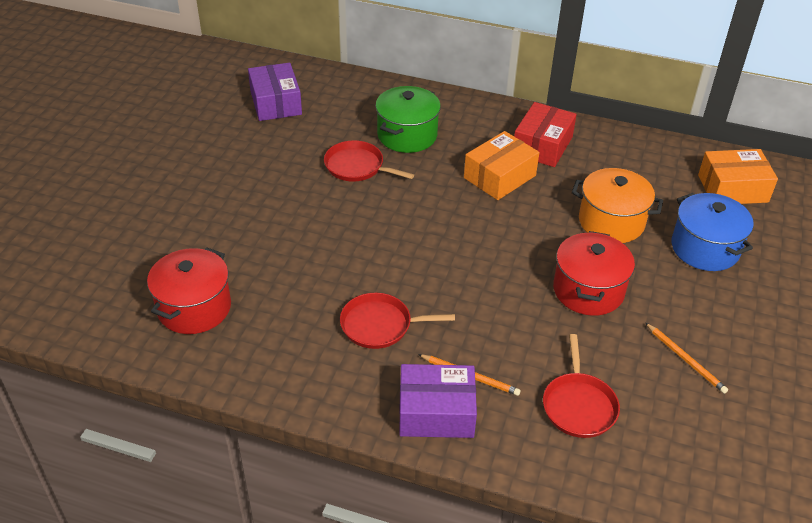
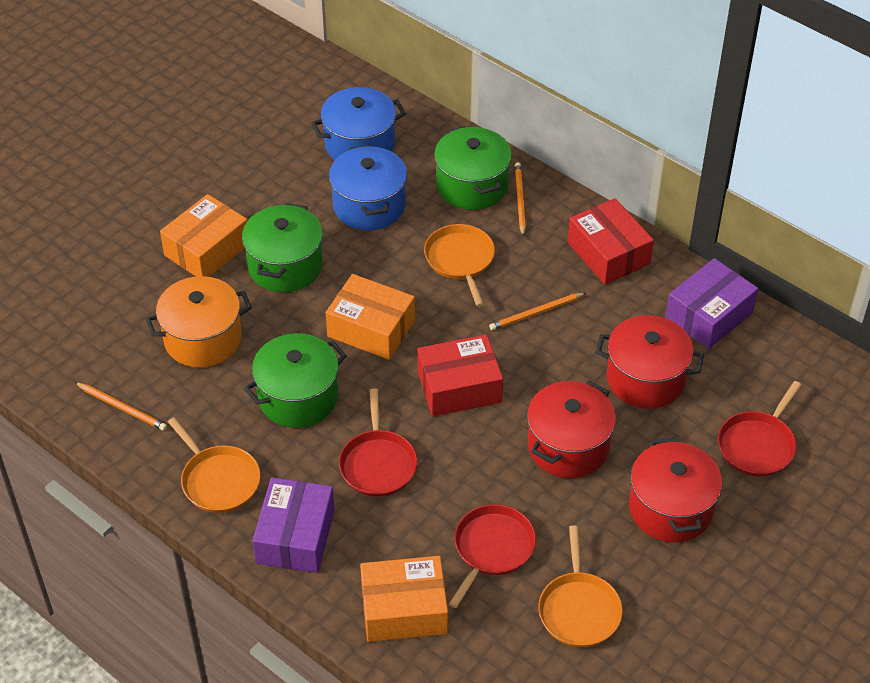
blue pot: 1 -> 2
green pot: 1 -> 3
orange box: 2 -> 3
orange pan: 0 -> 3
orange pencil: 2 -> 3
red box: 1 -> 2
red pot: 2 -> 3

